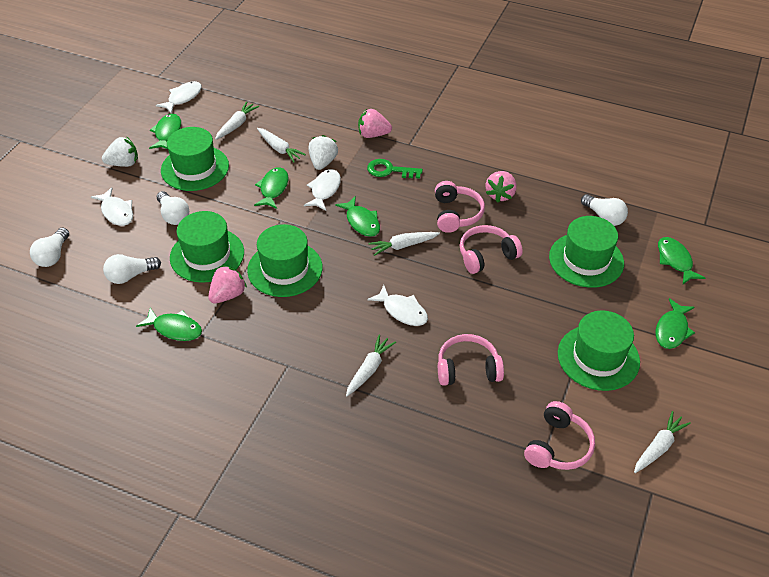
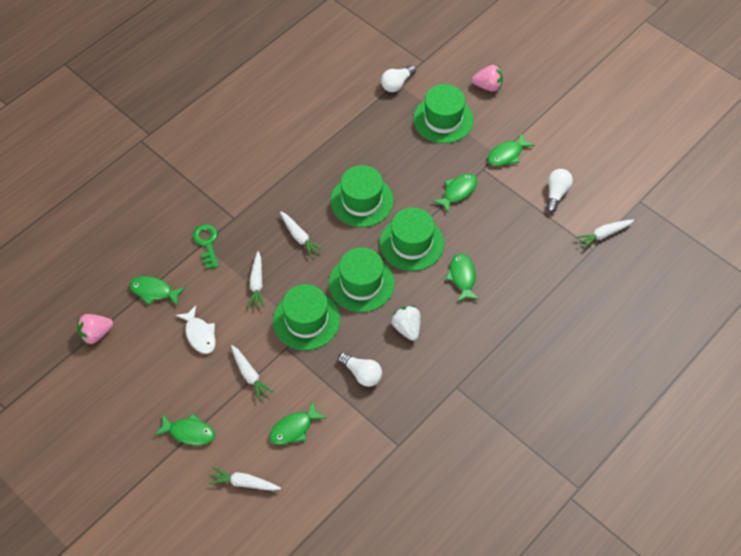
pink headphones: 4 -> 0
pink strawberry: 3 -> 2
white fish: 4 -> 1
white light bulb: 4 -> 3
white strawberry: 2 -> 1

